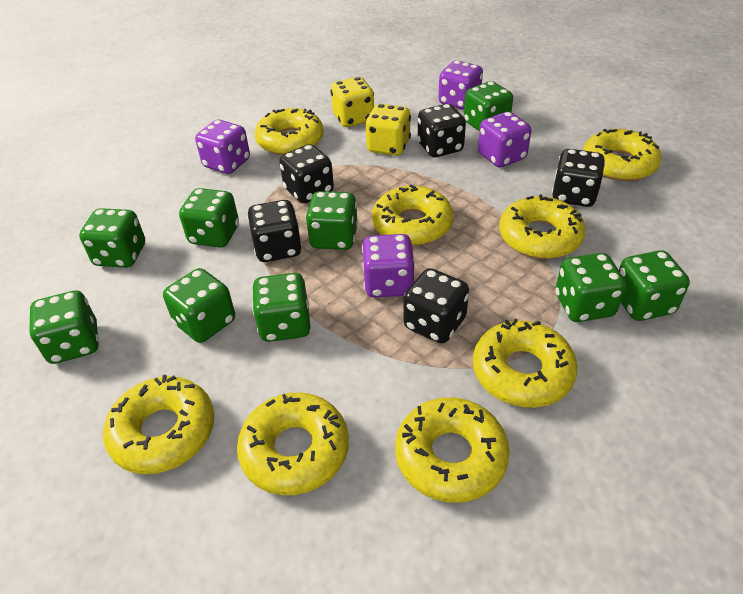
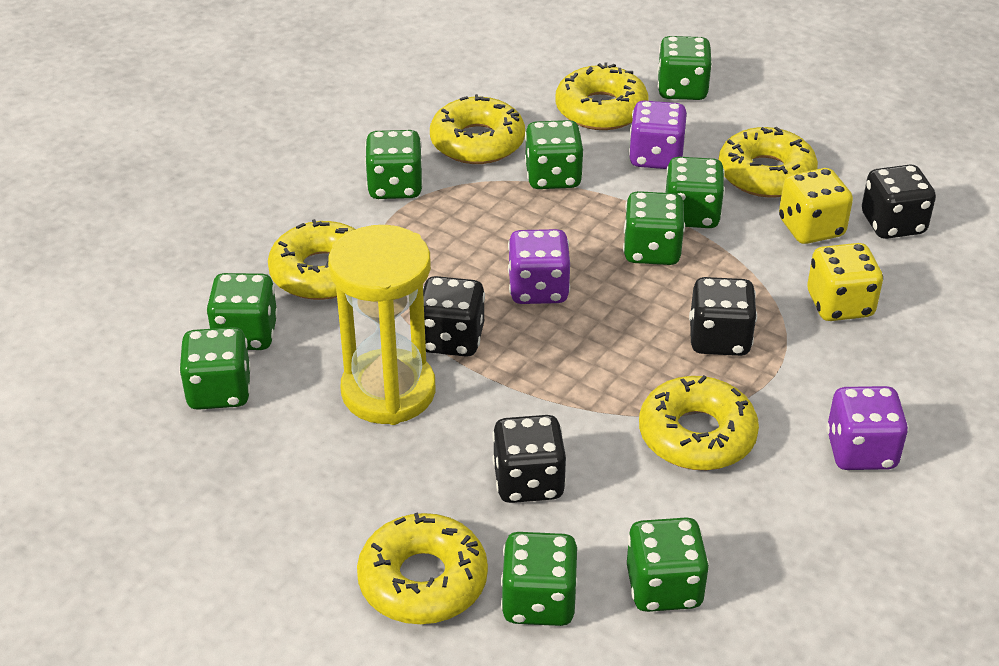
black dice: 5 -> 4
purple dice: 4 -> 3
yellow donut: 8 -> 6
yellow hourglass: 0 -> 1

